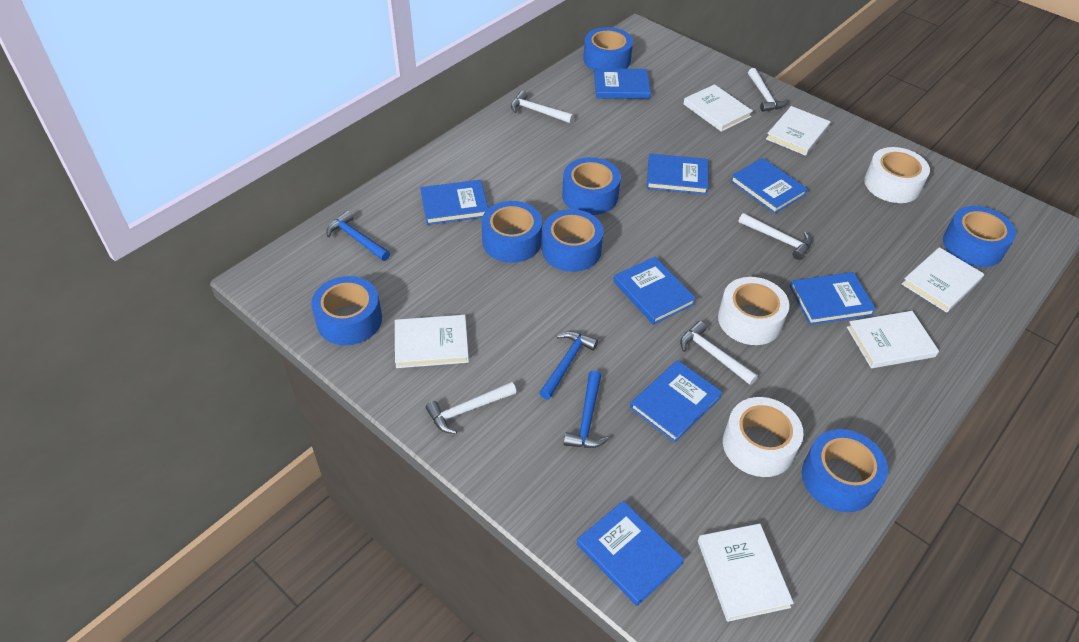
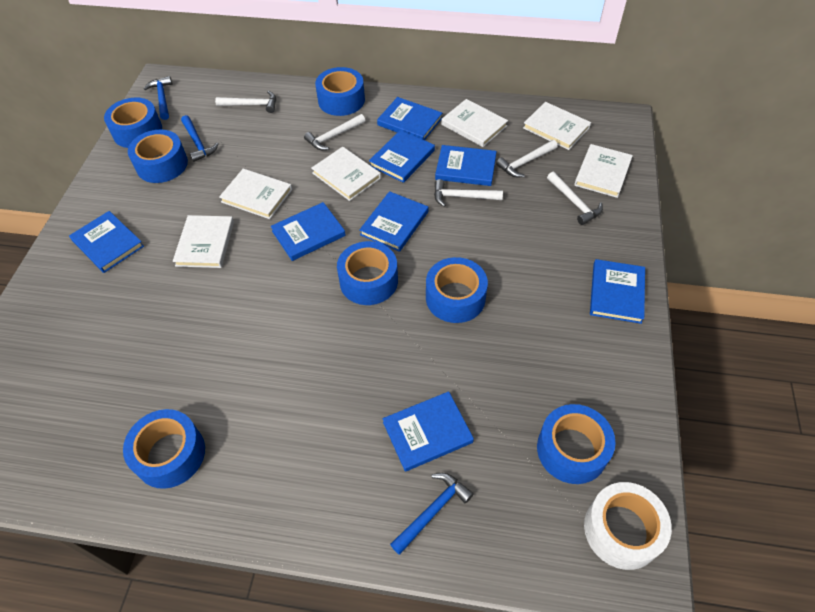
white tape: 3 -> 1

